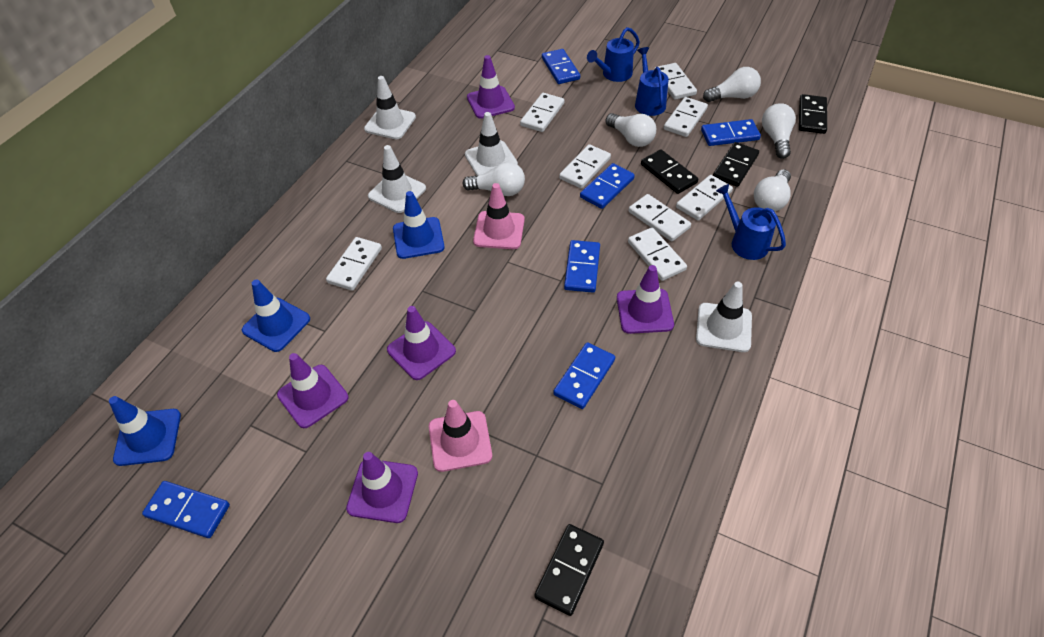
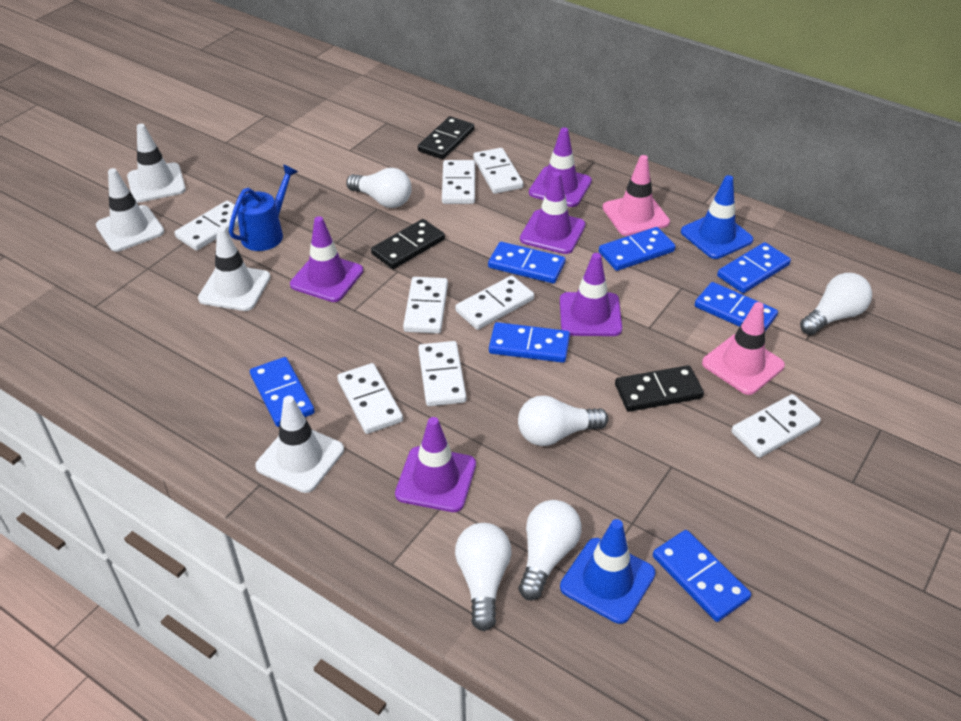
black domino: 4 -> 3
blue domino: 6 -> 7
blue traffic cone: 3 -> 2
blue watering can: 3 -> 1

